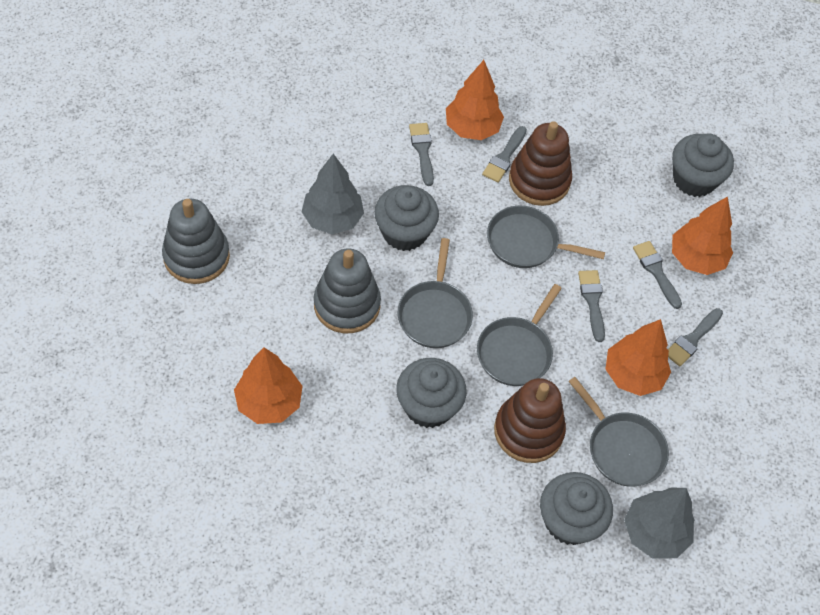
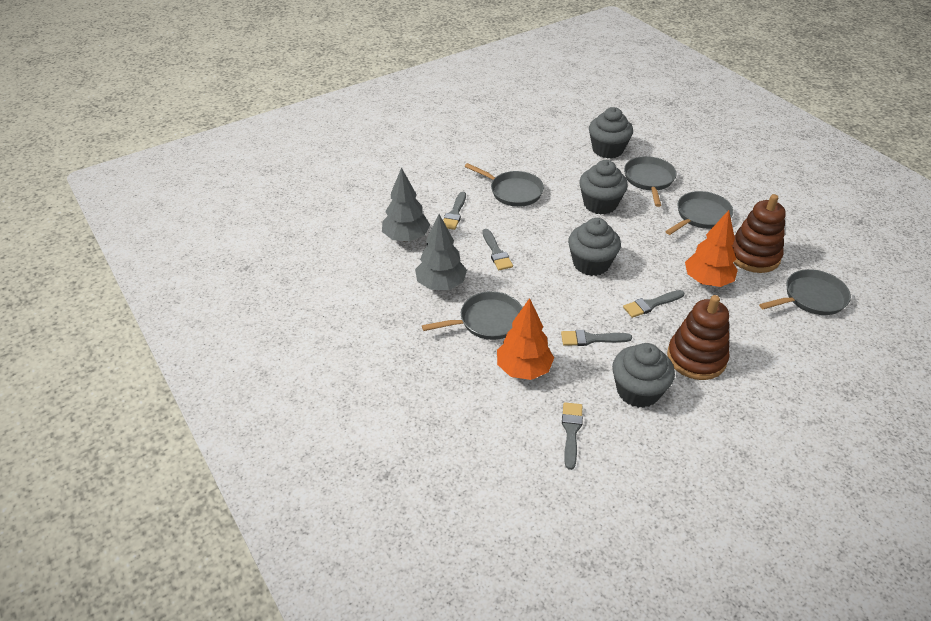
grey pan: 4 -> 5
grey stacking toy: 2 -> 0
orange tree: 4 -> 2

